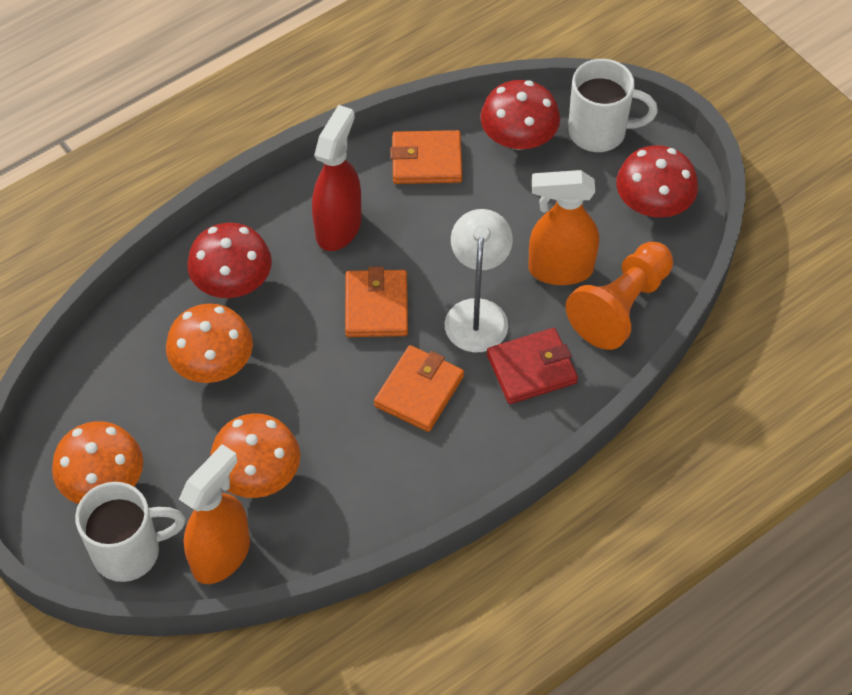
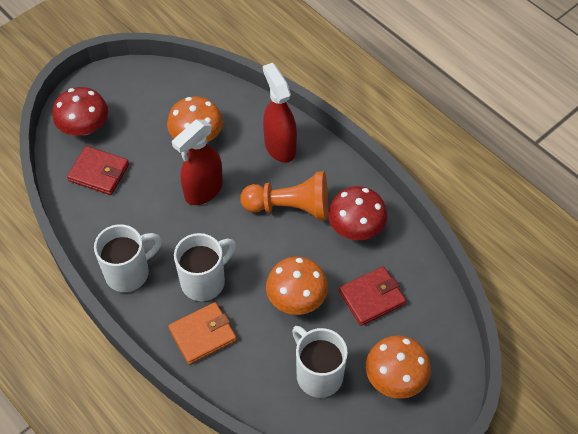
orange spray bottle: 2 -> 0
orange wallet: 3 -> 1
red mushroom: 3 -> 2
red spray bottle: 1 -> 2
red wallet: 1 -> 2
white lamp: 1 -> 0
white mug: 2 -> 3

